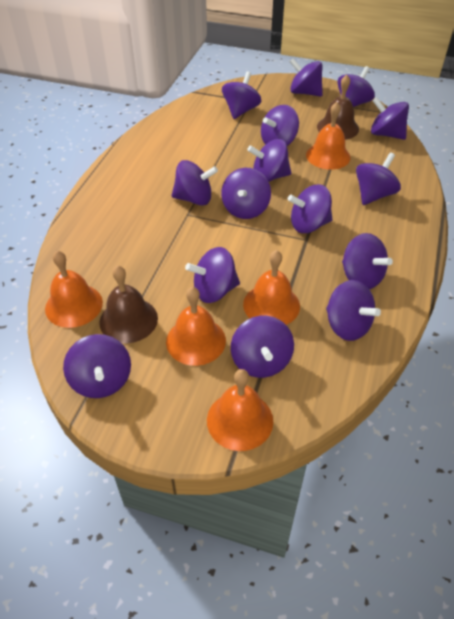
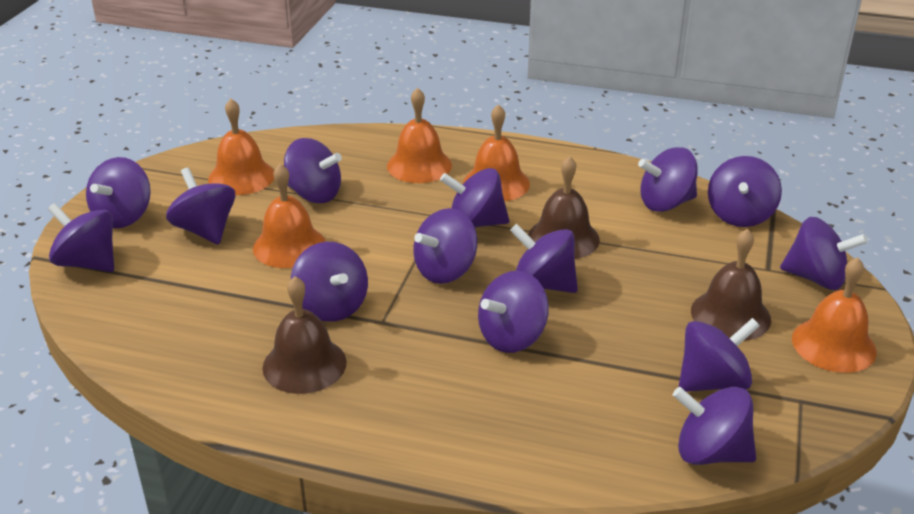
brown bell: 2 -> 3
purple spinning top: 15 -> 14

